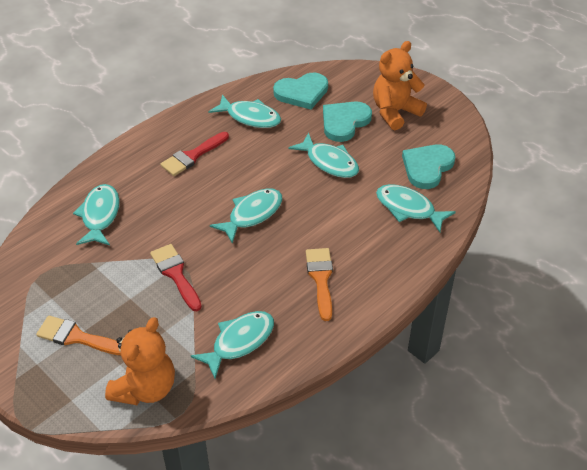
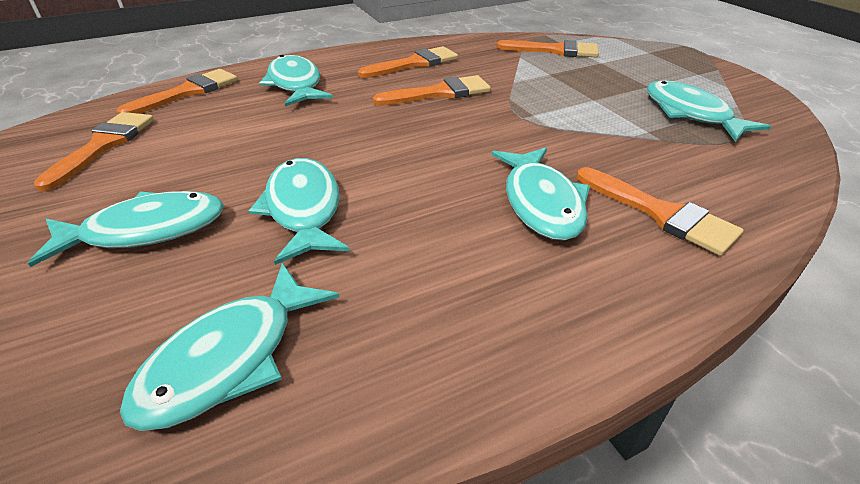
orange brush: 2 -> 6
orange teddy bear: 2 -> 0
red brush: 2 -> 0
turquoise heart: 3 -> 0

